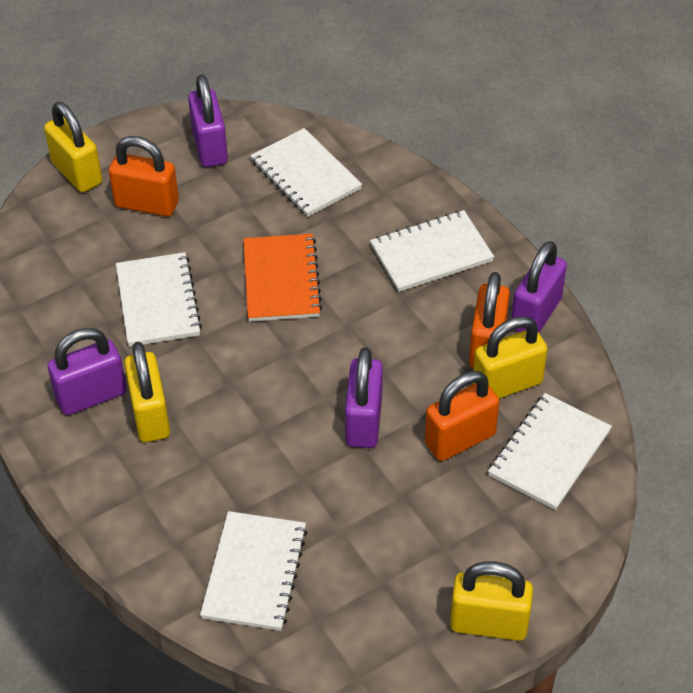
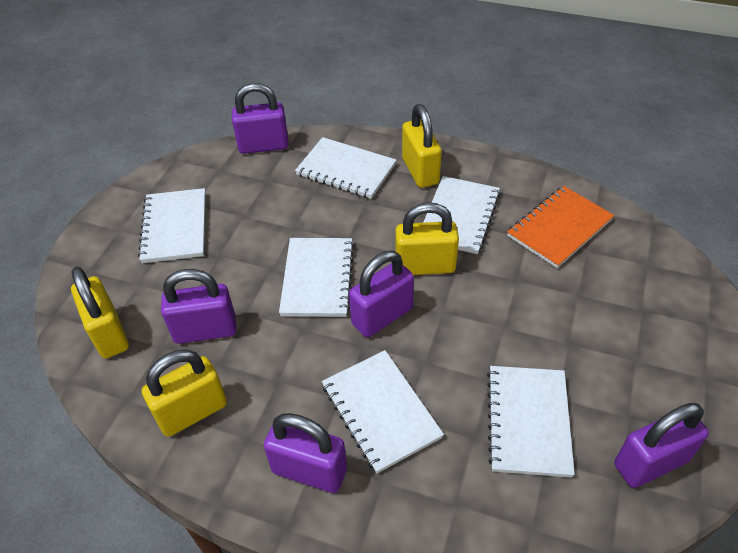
orange padlock: 3 -> 0
purple padlock: 4 -> 5
white notebook: 5 -> 6

